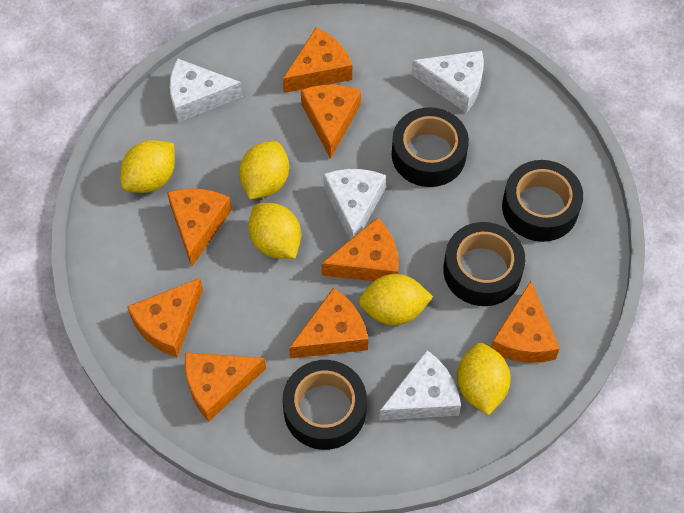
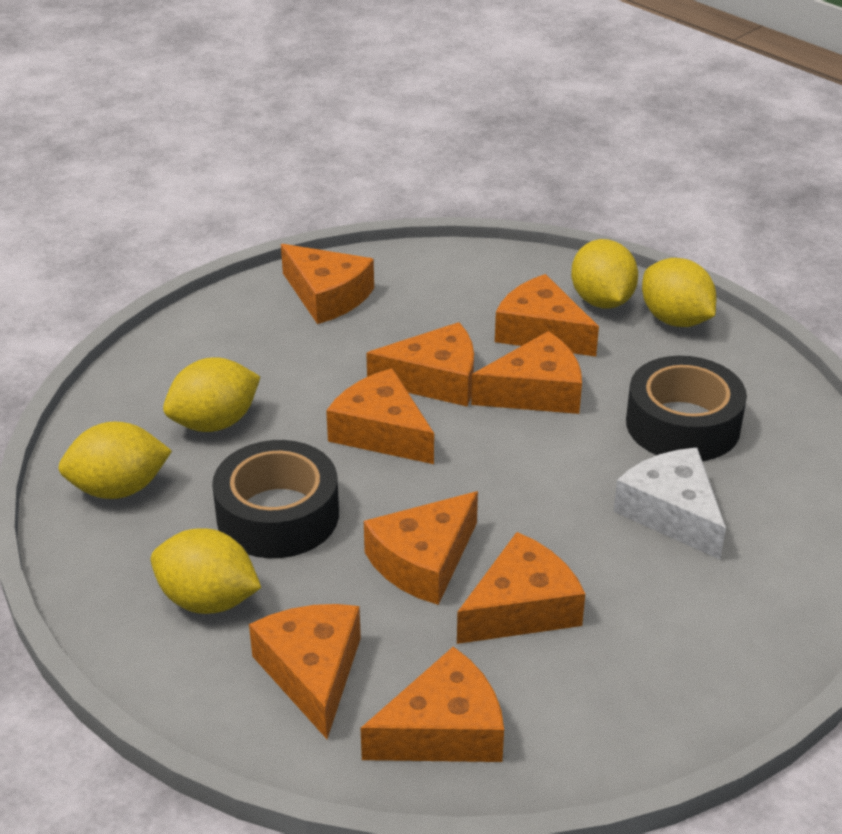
black tape: 4 -> 2
orange cheese: 8 -> 9
white cheese: 4 -> 1

